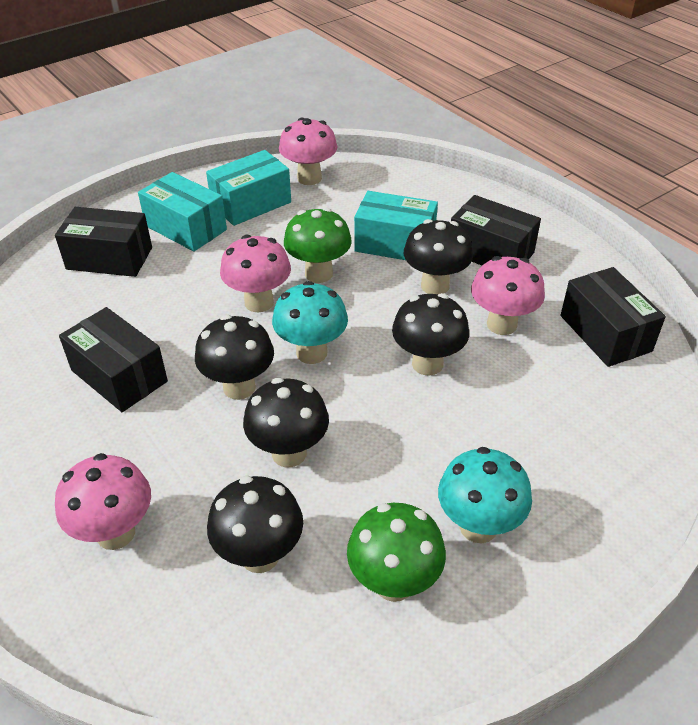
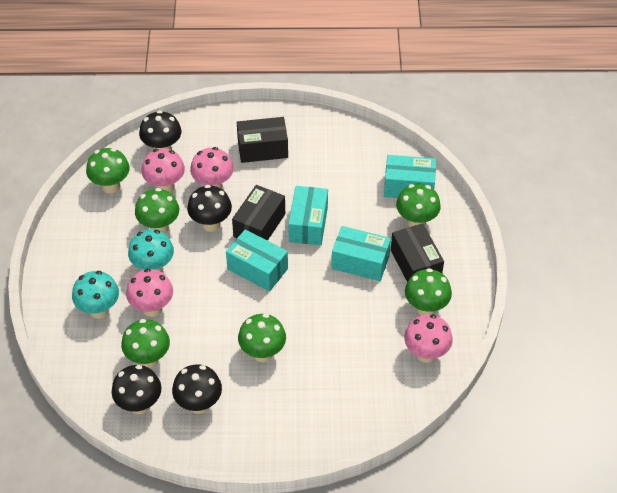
black box: 4 -> 3
black mushroom: 5 -> 4
green mushroom: 2 -> 6
turquoise box: 3 -> 4

